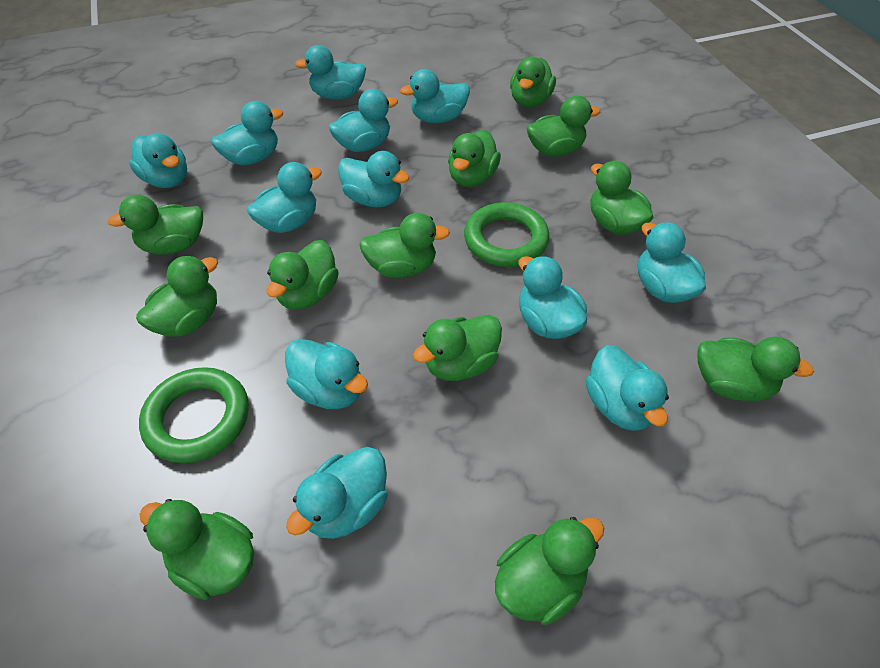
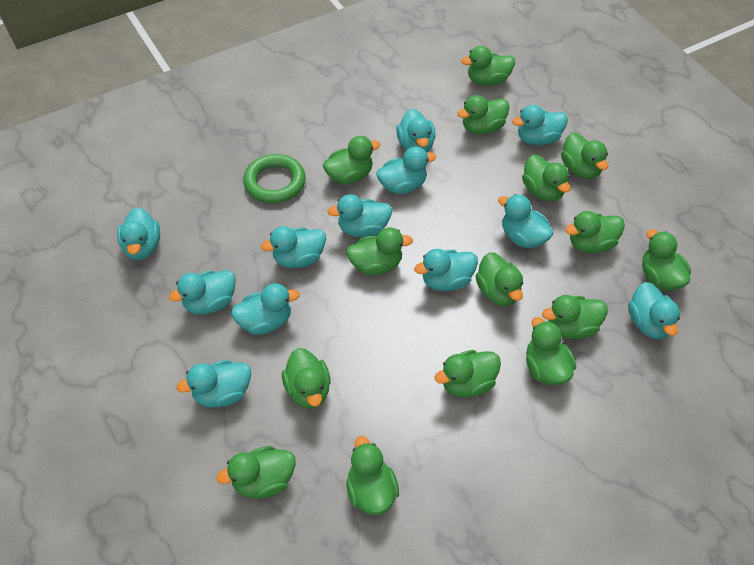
green duck: 12 -> 15
green ring: 2 -> 1

